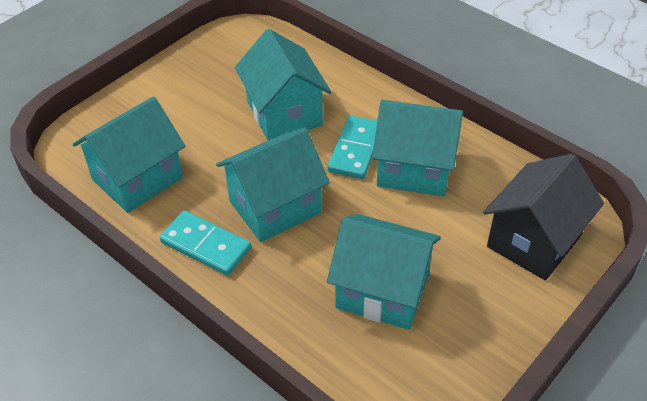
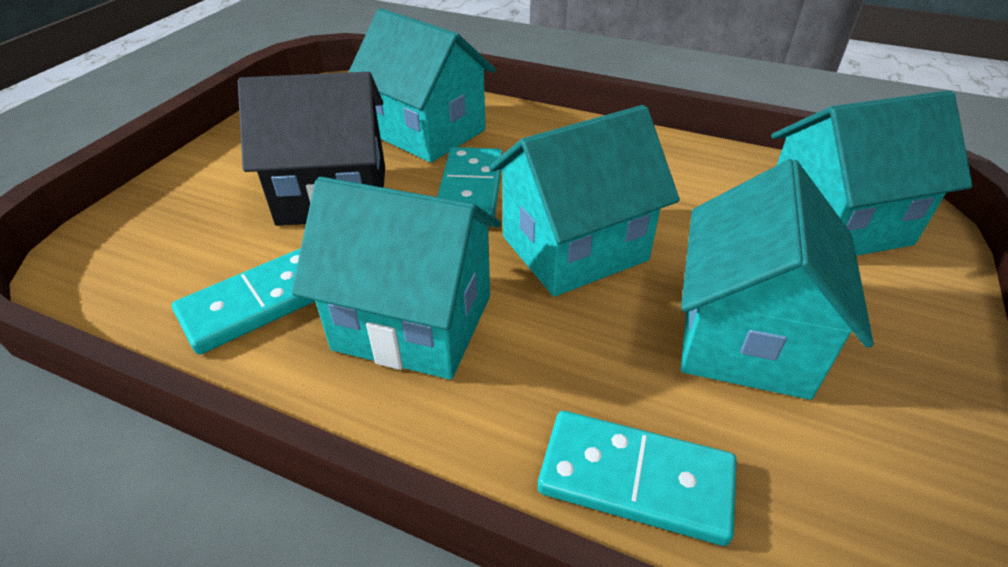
turquoise domino: 2 -> 3

